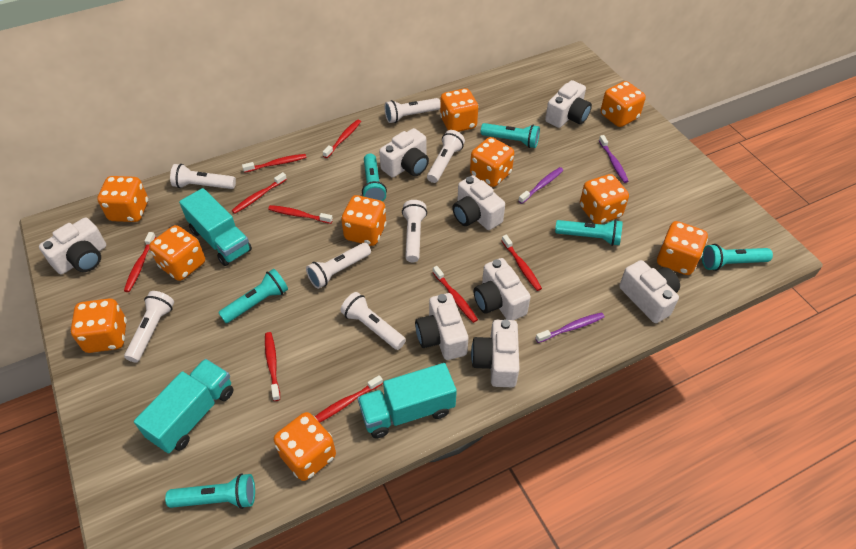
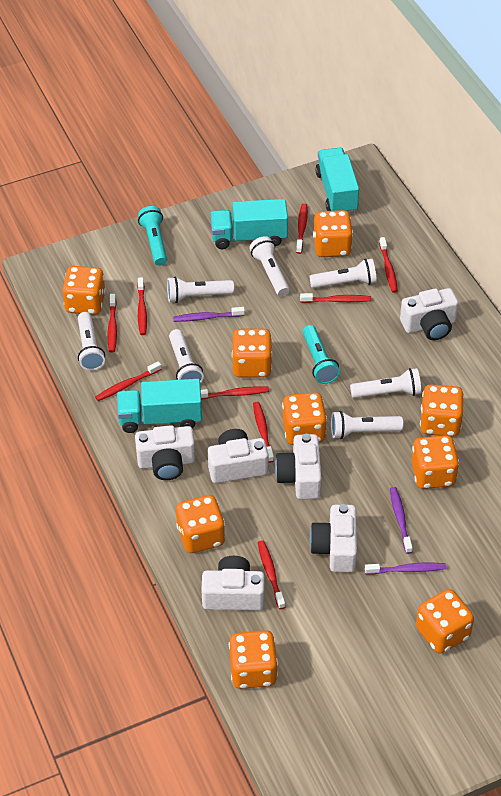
orange dice: 10 -> 9
turquoise flashlight: 6 -> 2
white camera: 8 -> 6

